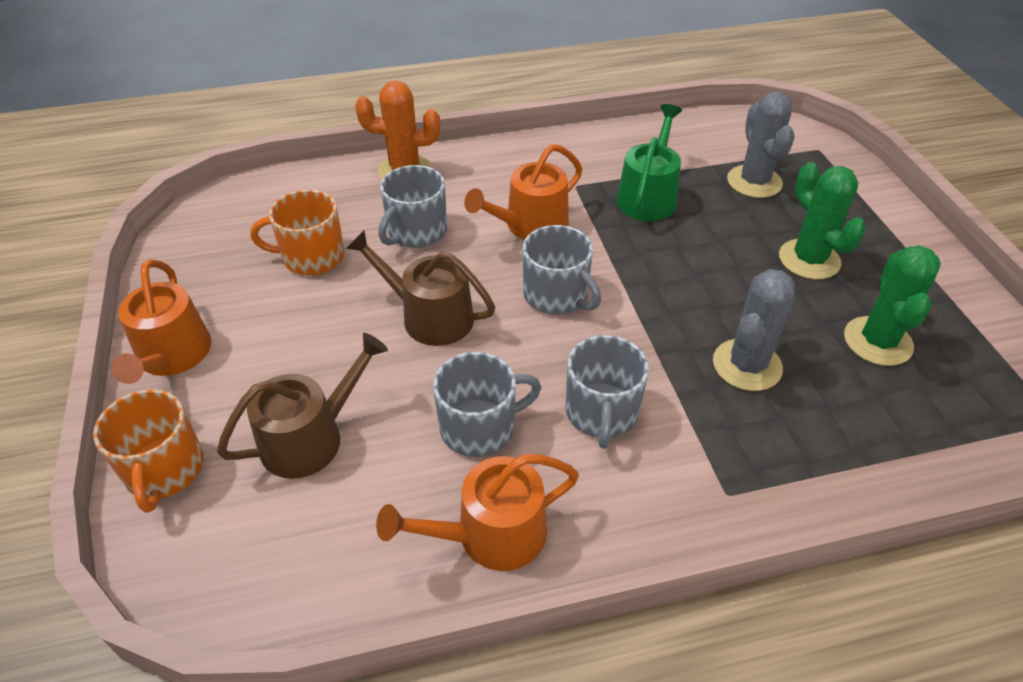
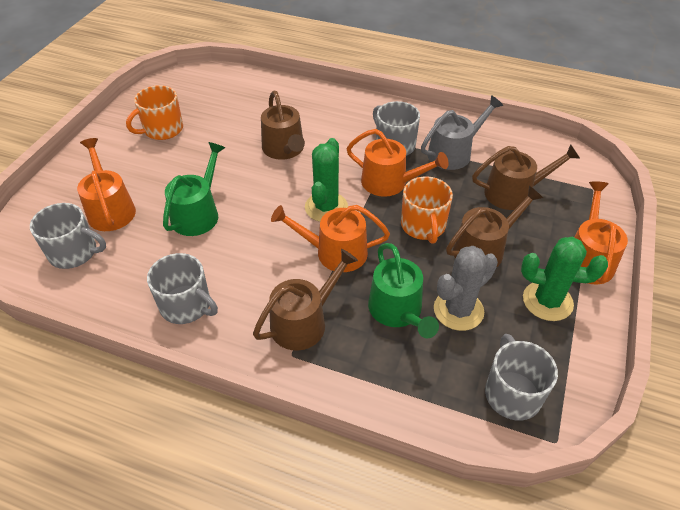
brown watering can: 2 -> 4
green watering can: 1 -> 2
grey cactus: 2 -> 1
grey watering can: 0 -> 1
orange cactus: 1 -> 0
orange watering can: 3 -> 4

